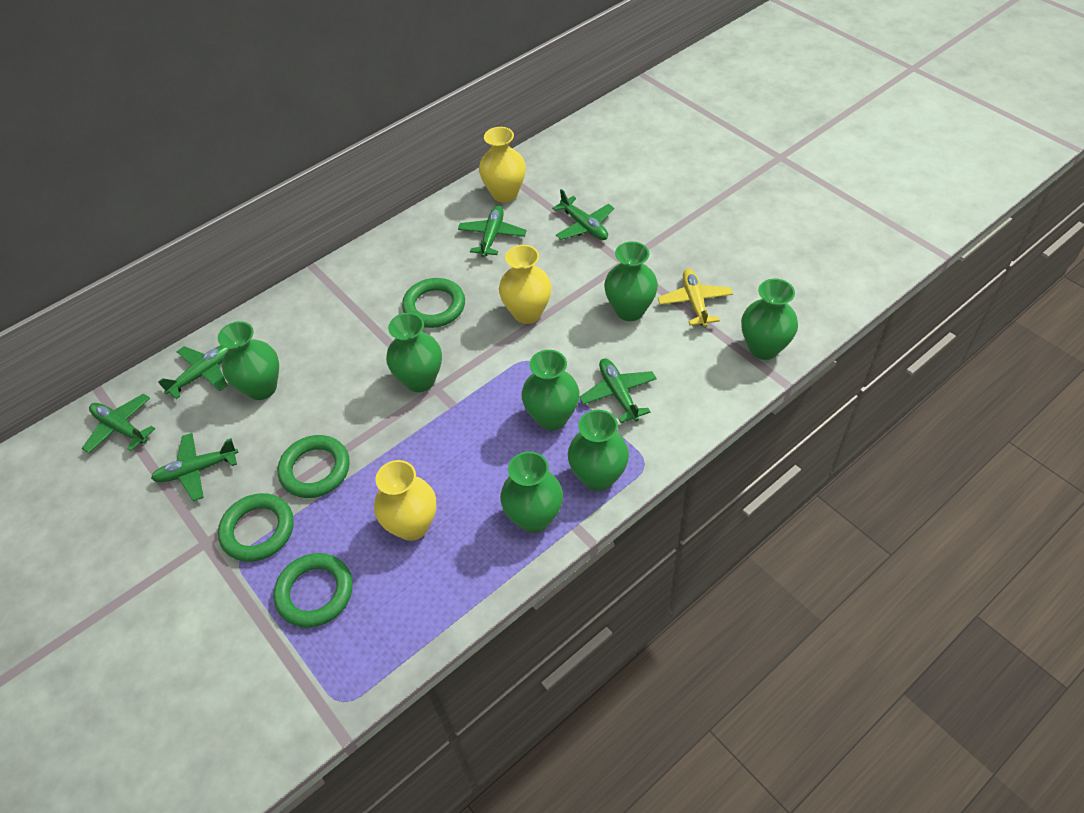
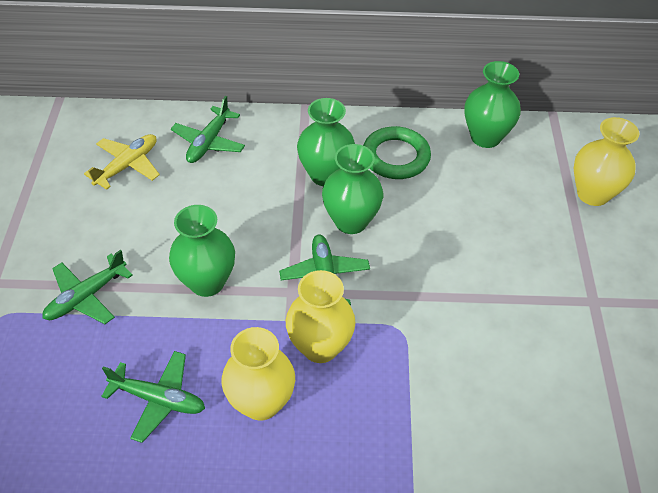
green plane: 6 -> 4
green ring: 4 -> 1
green vase: 7 -> 4

